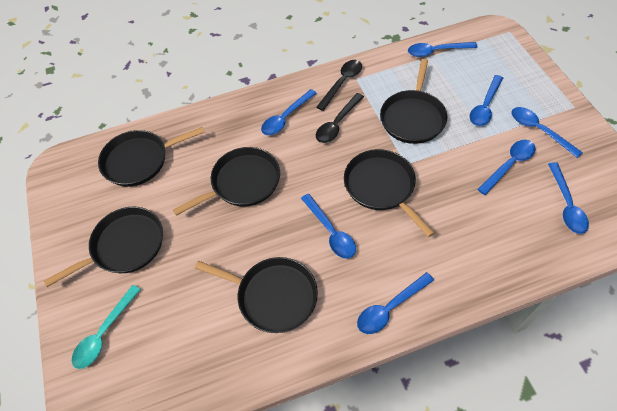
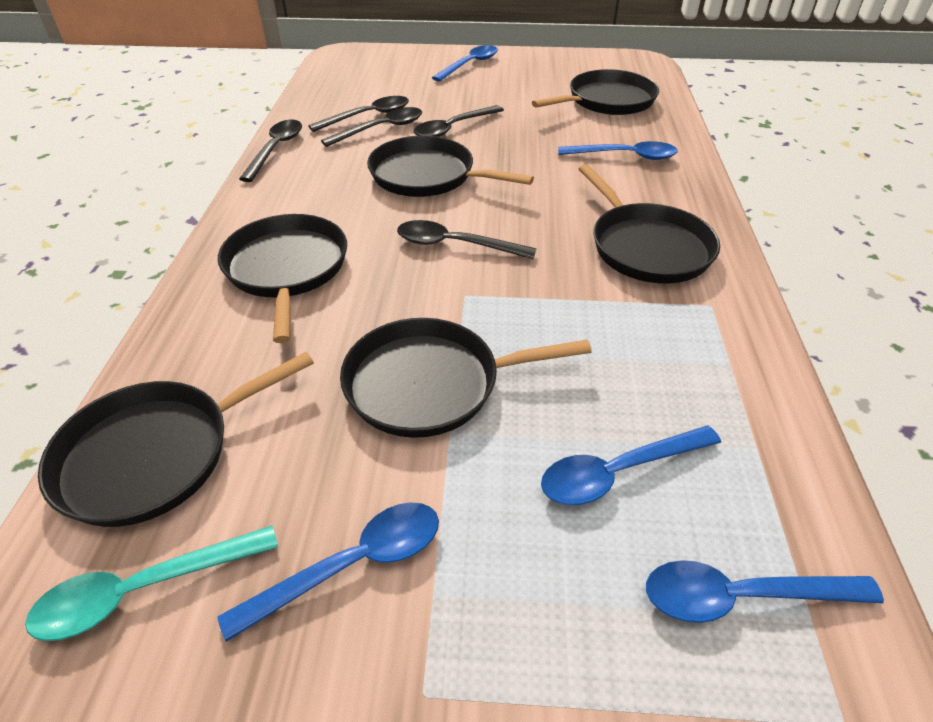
black spoon: 2 -> 5
blue spoon: 8 -> 5

